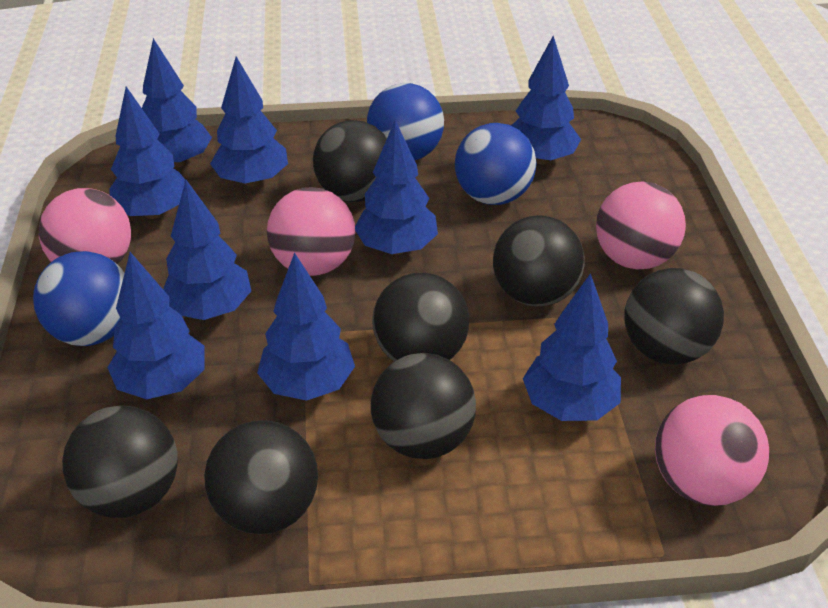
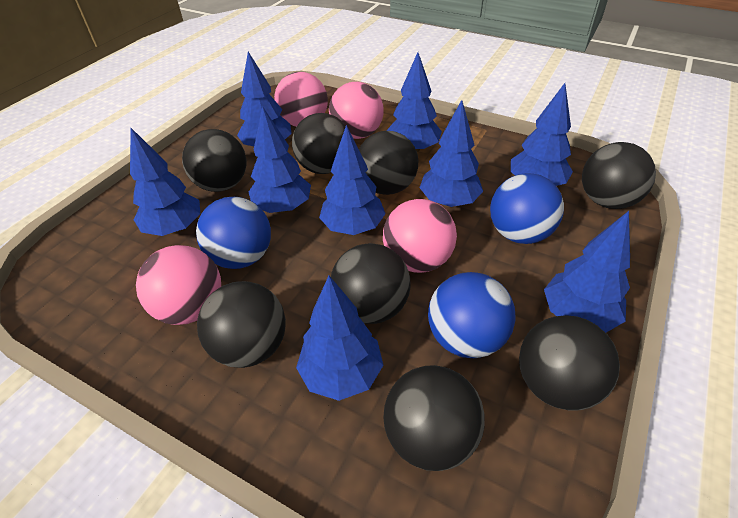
black ball: 7 -> 8

